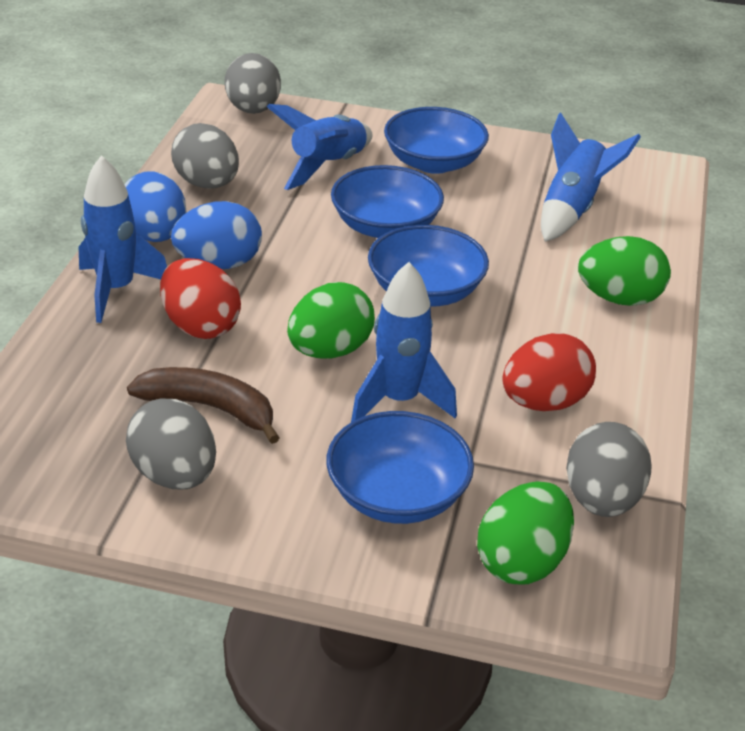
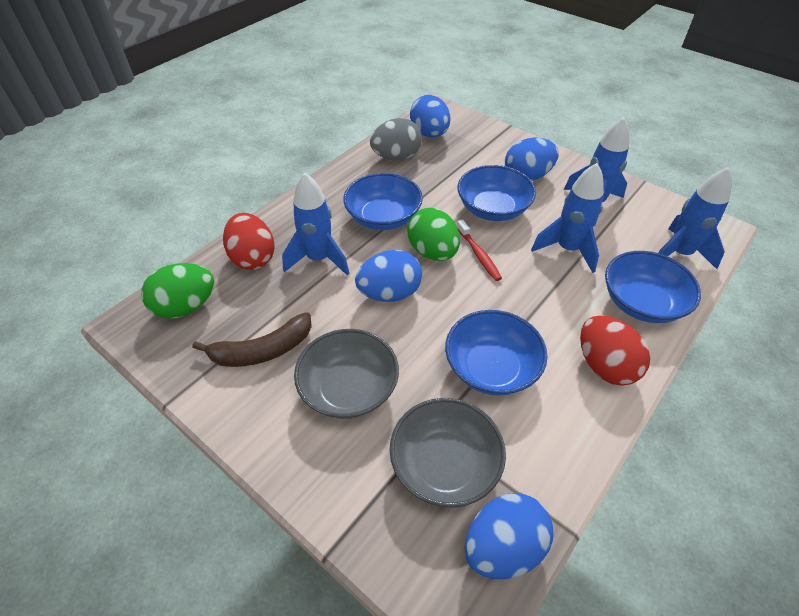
blue egg: 2 -> 4
green egg: 3 -> 2
grey bowl: 0 -> 2
grey egg: 4 -> 1
red toothbrush: 0 -> 1

